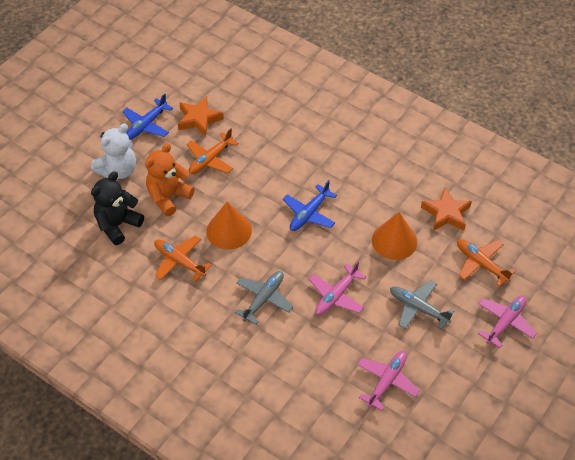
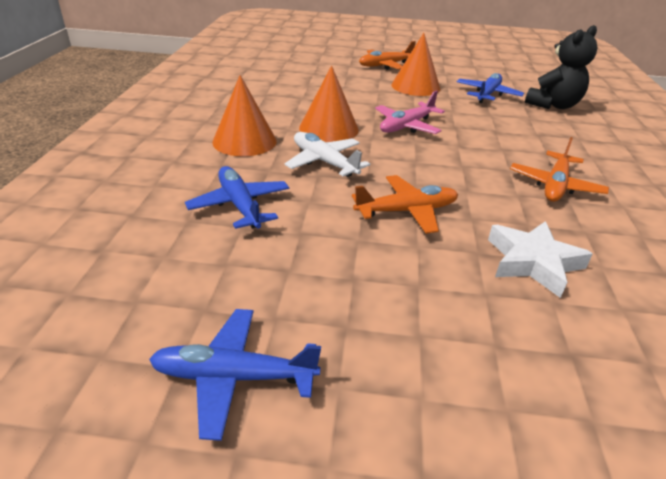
blue plane: 2 -> 3
grey plane: 2 -> 0
orange cone: 2 -> 3
orange star: 2 -> 0
orange teddy bear: 1 -> 0
pink plane: 3 -> 1
white plane: 0 -> 1
white star: 0 -> 1
white teddy bear: 1 -> 0

